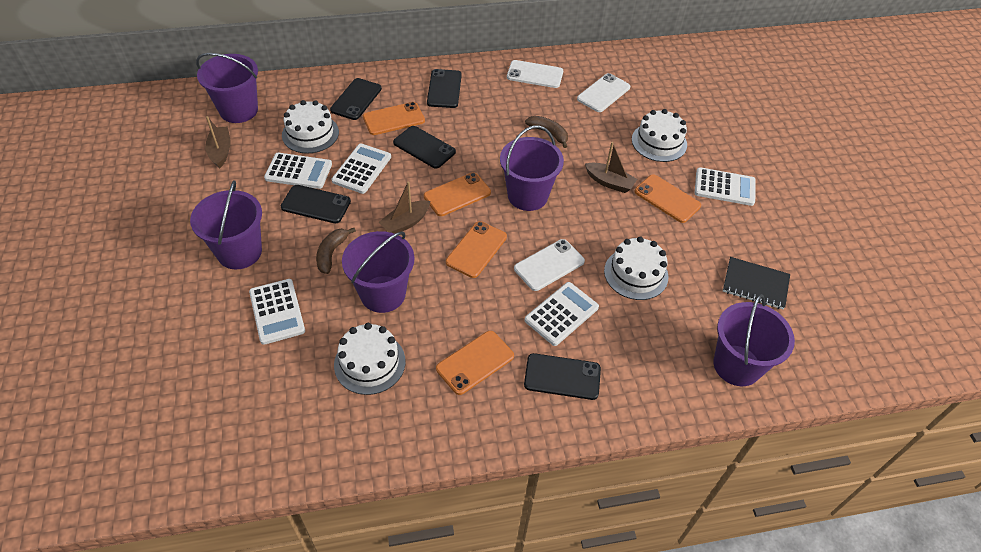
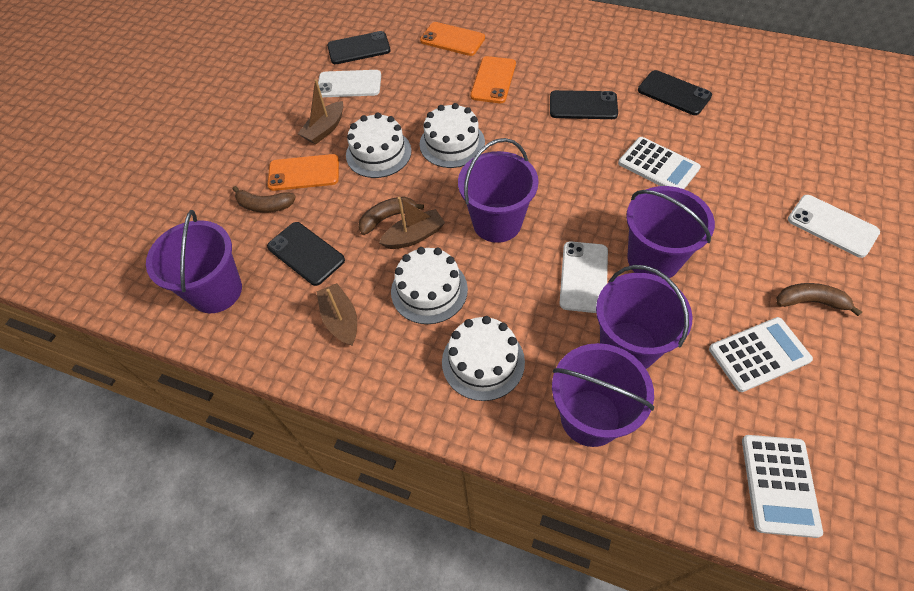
black notebook: 1 -> 0
black phone: 5 -> 4
brown banana: 2 -> 3
orange phone: 5 -> 3
white calculator: 5 -> 3

